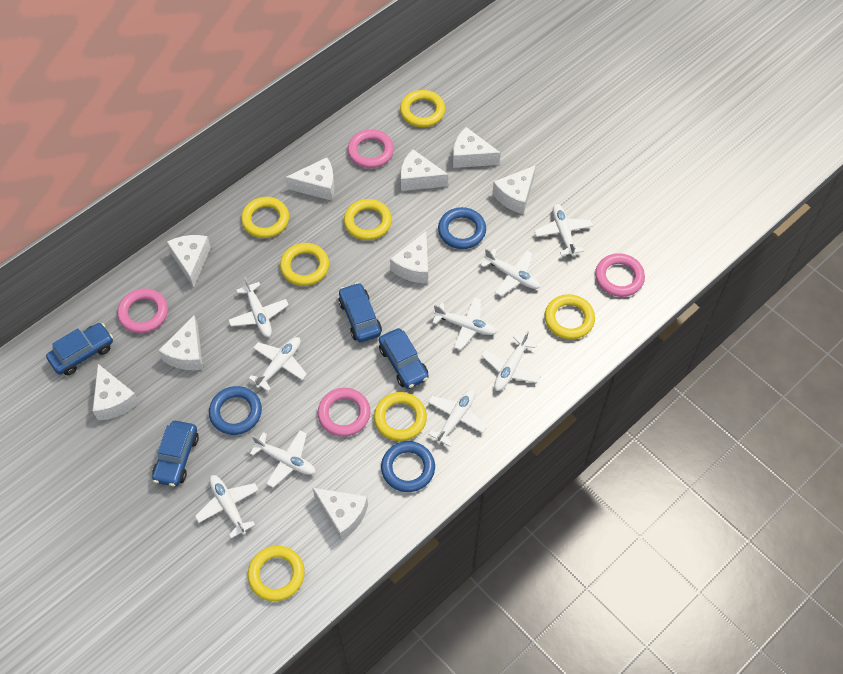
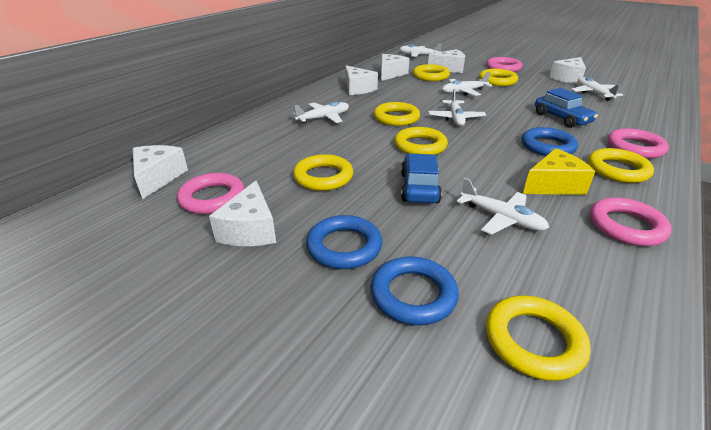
blue car: 4 -> 2
white cheese: 9 -> 6
white plane: 9 -> 6
yellow cheese: 0 -> 1

